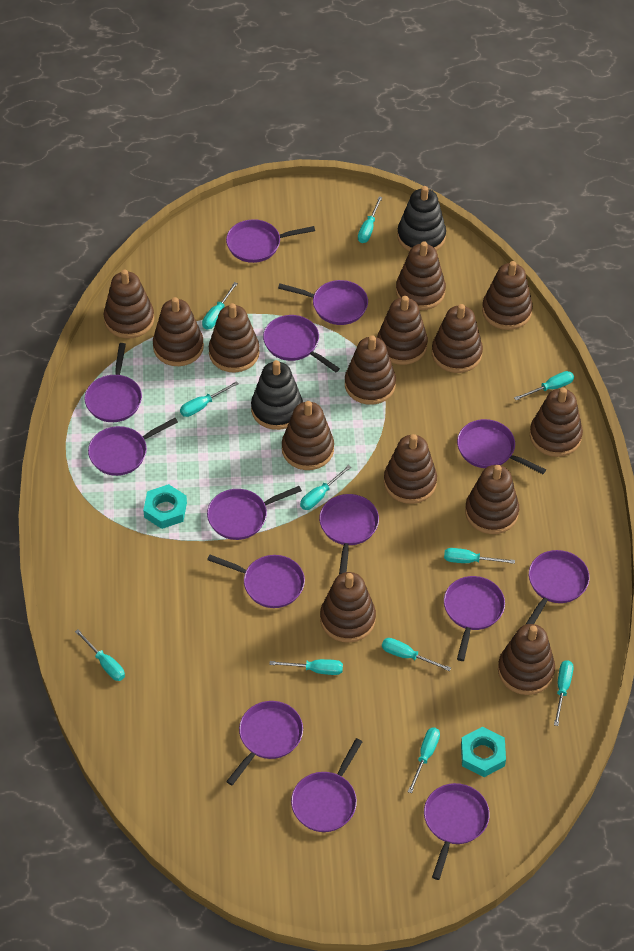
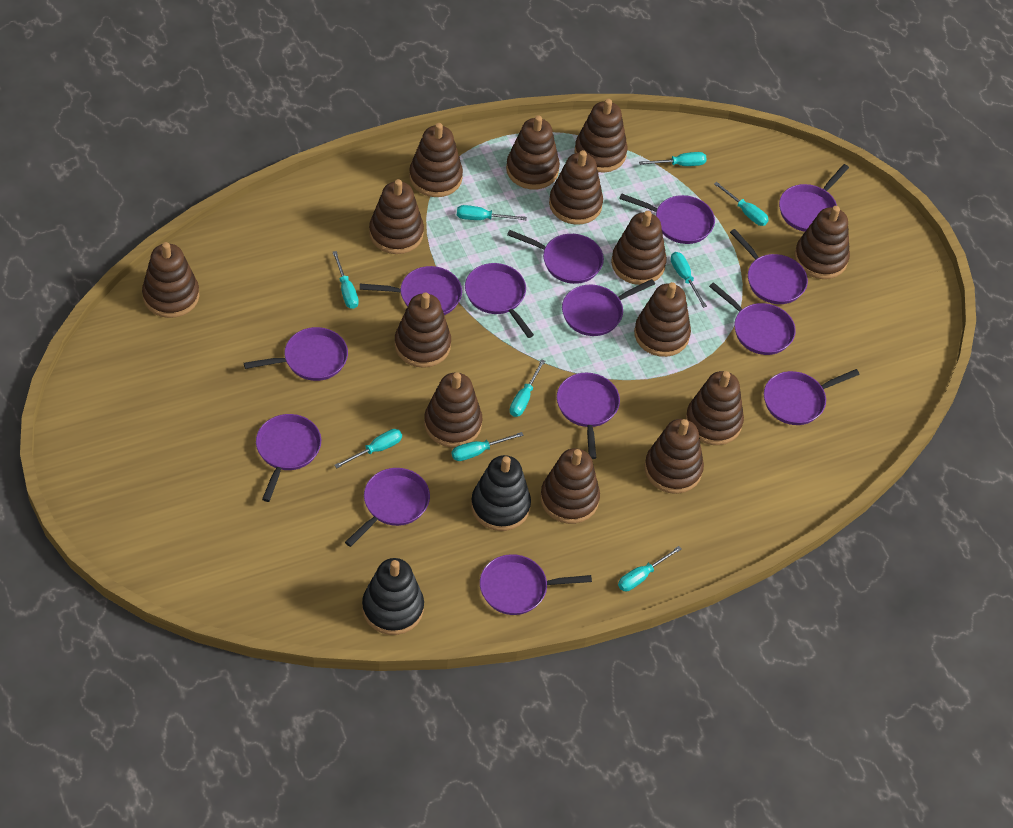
turquoise nut: 2 -> 0
turquoise screwdriver: 11 -> 9

